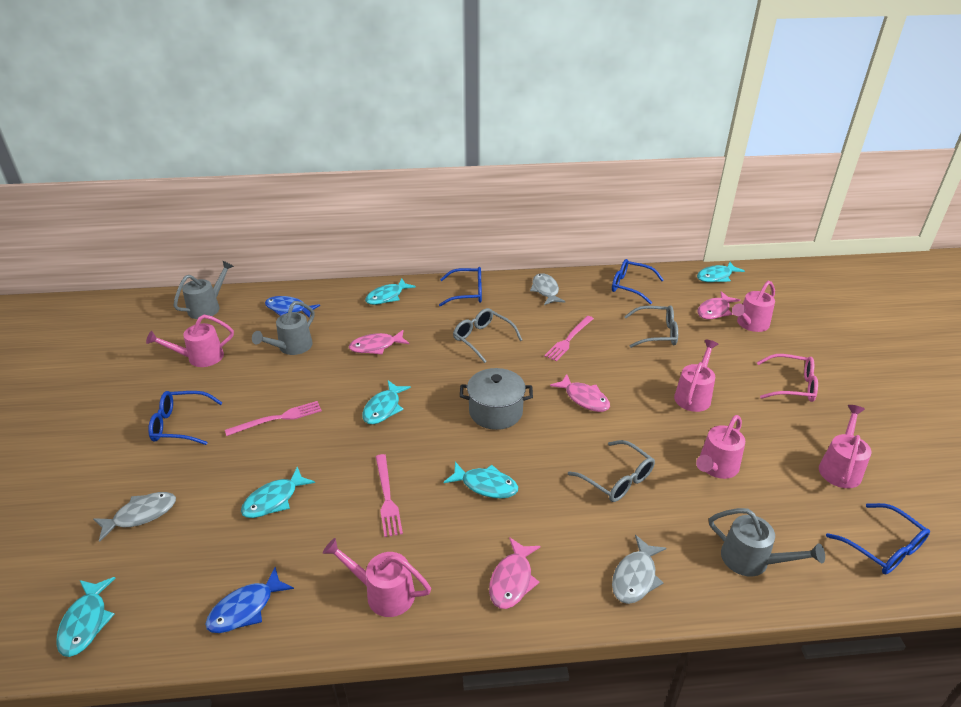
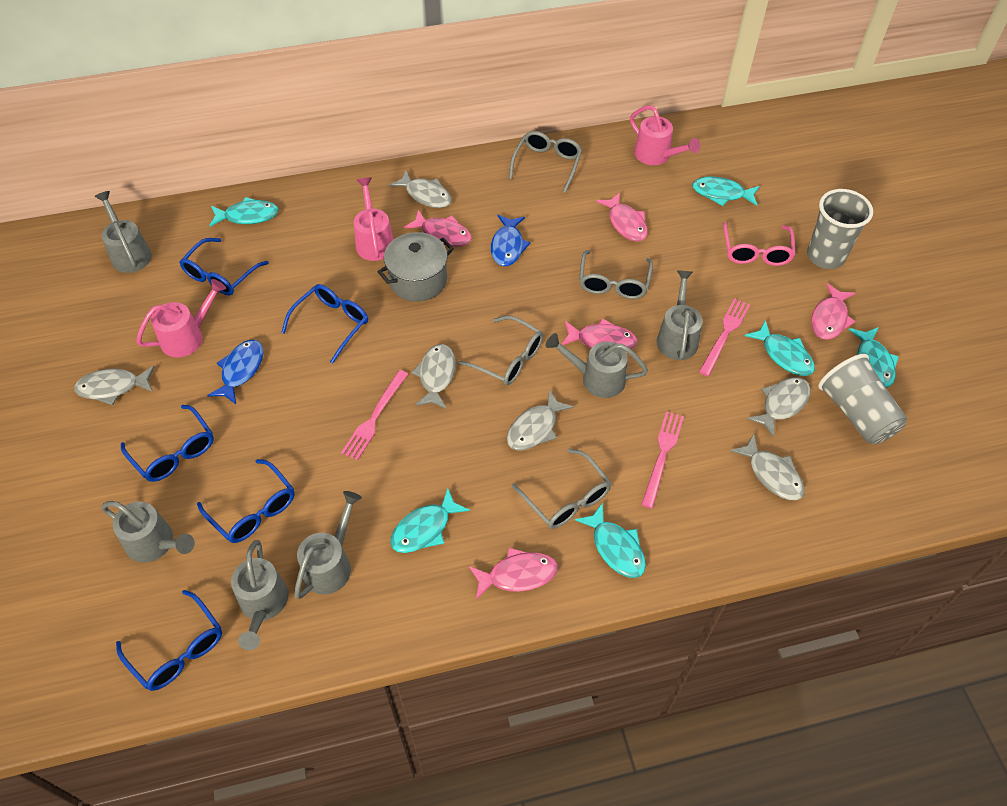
blue glasses: 4 -> 5
grey cup: 0 -> 2
grey fish: 3 -> 6
grey glasses: 3 -> 4
grey watering can: 3 -> 6
pink fish: 4 -> 5
pink watering can: 6 -> 3

